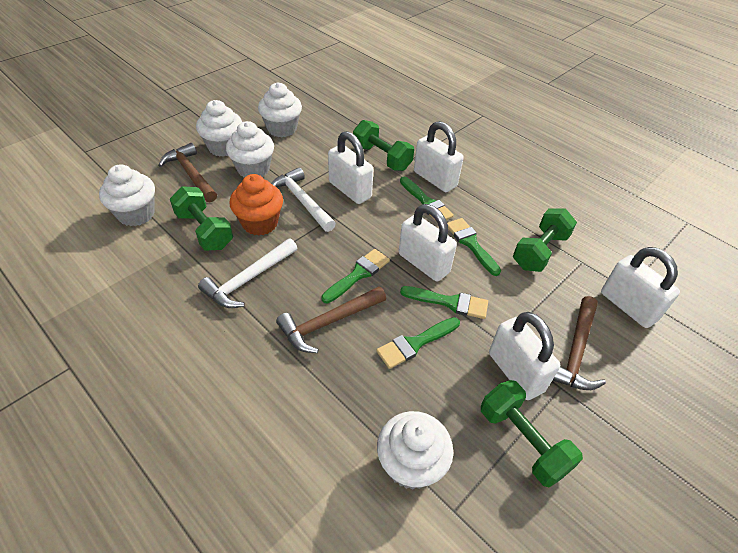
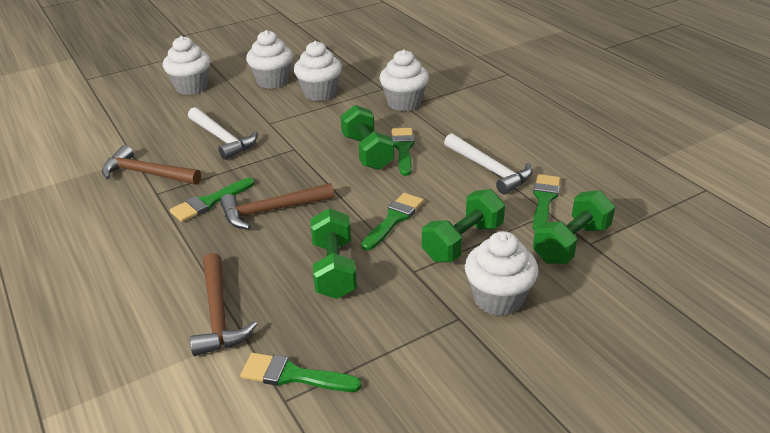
orange cupcake: 1 -> 0
white padlock: 5 -> 0

